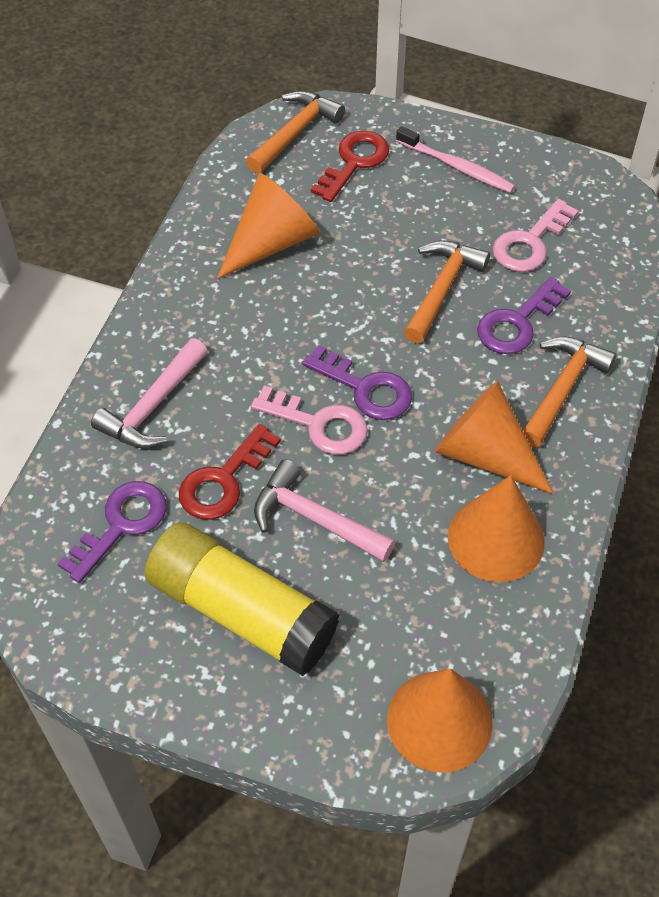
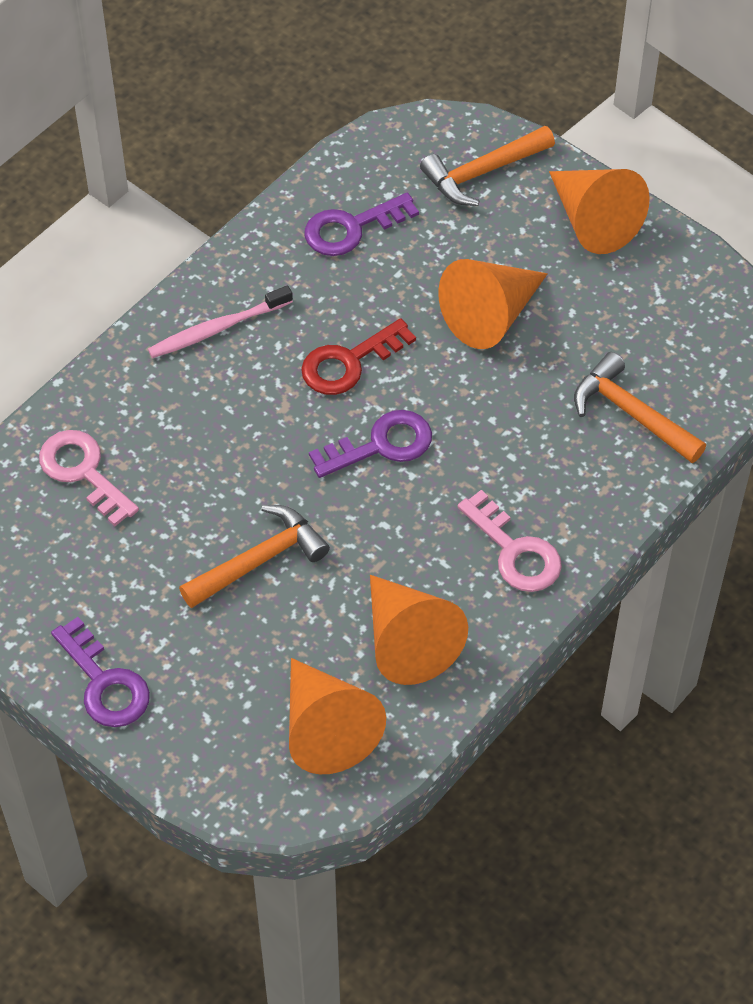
pink hammer: 2 -> 0
red key: 2 -> 1
yellow glue stick: 1 -> 0

